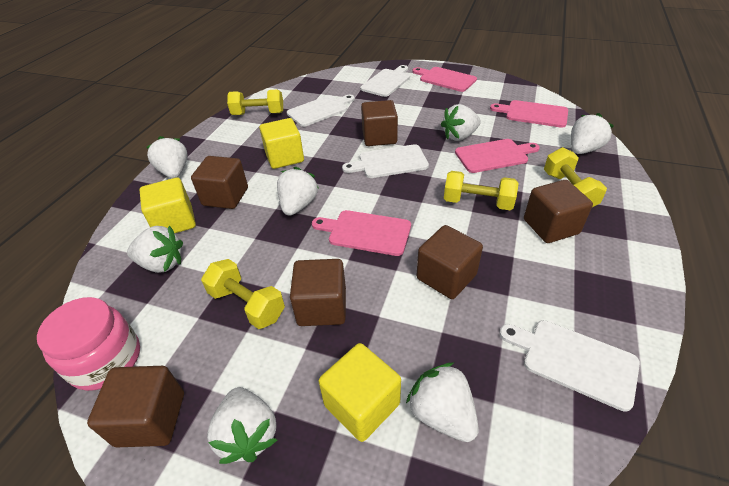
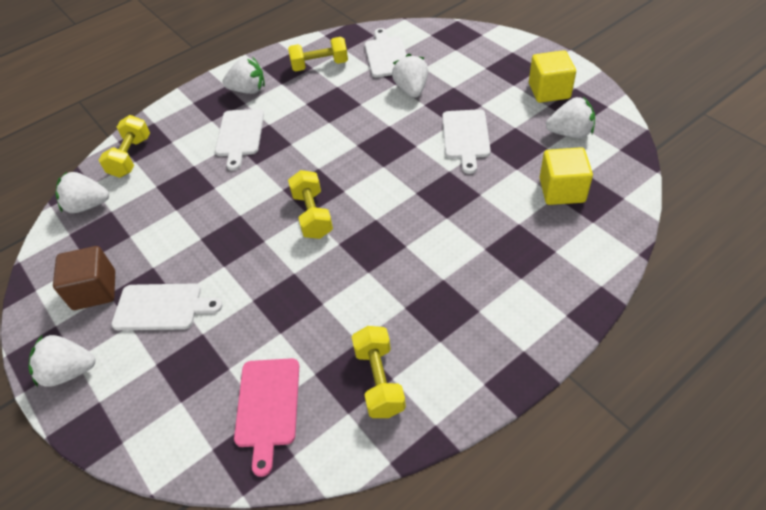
brown cube: 6 -> 1
pink cutting board: 4 -> 1
pink jar: 1 -> 0
white strawberry: 7 -> 5
yellow cube: 3 -> 2

